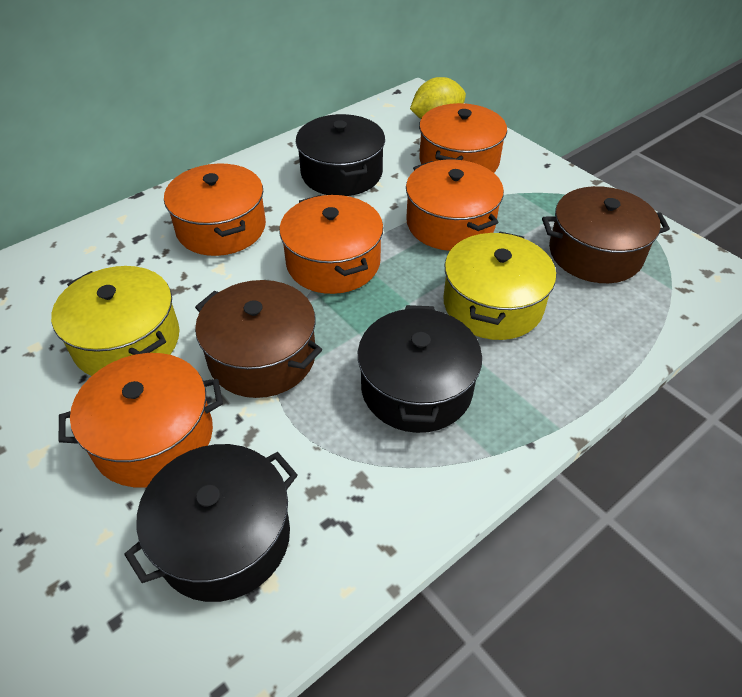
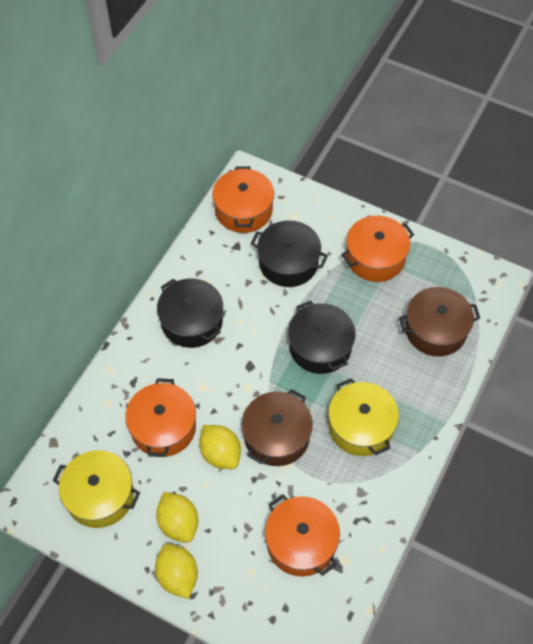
orange pot: 5 -> 4
yellow lemon: 1 -> 3

